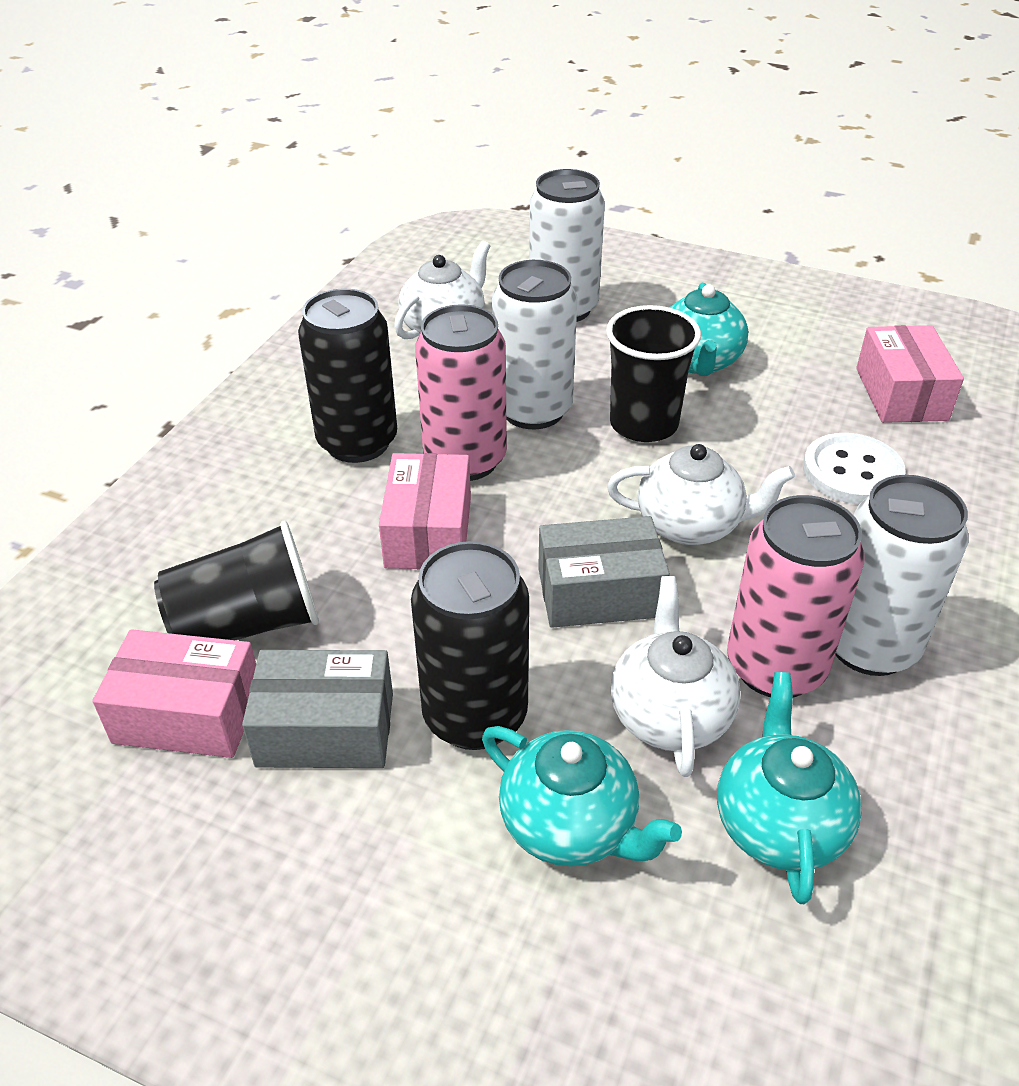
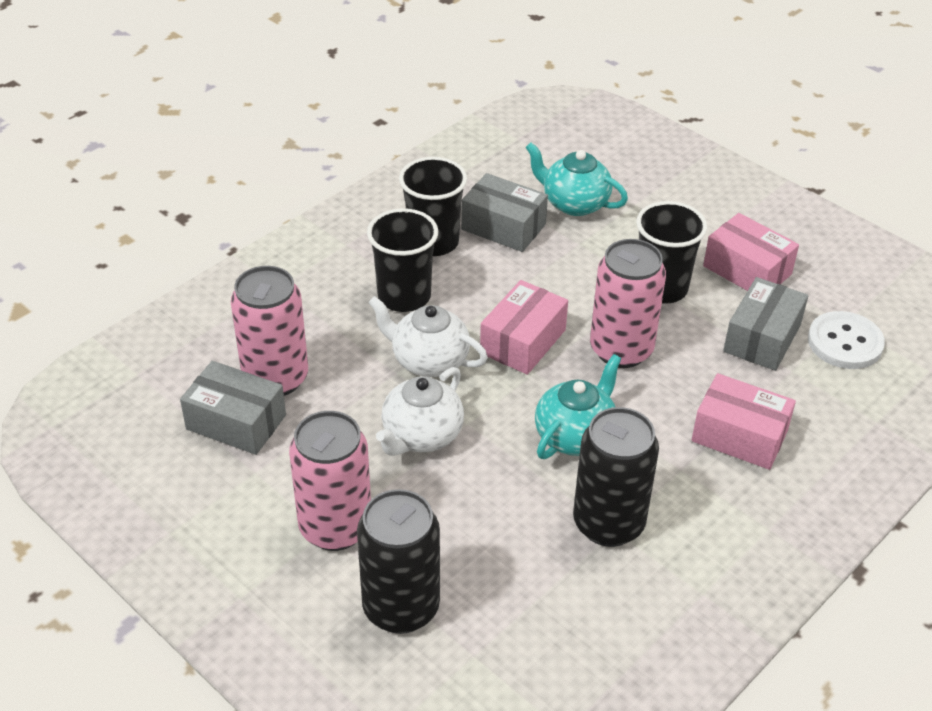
black cup: 2 -> 3
grey box: 2 -> 3
pink can: 2 -> 3
turquoise teapot: 3 -> 2
white can: 3 -> 0
white teapot: 3 -> 2

